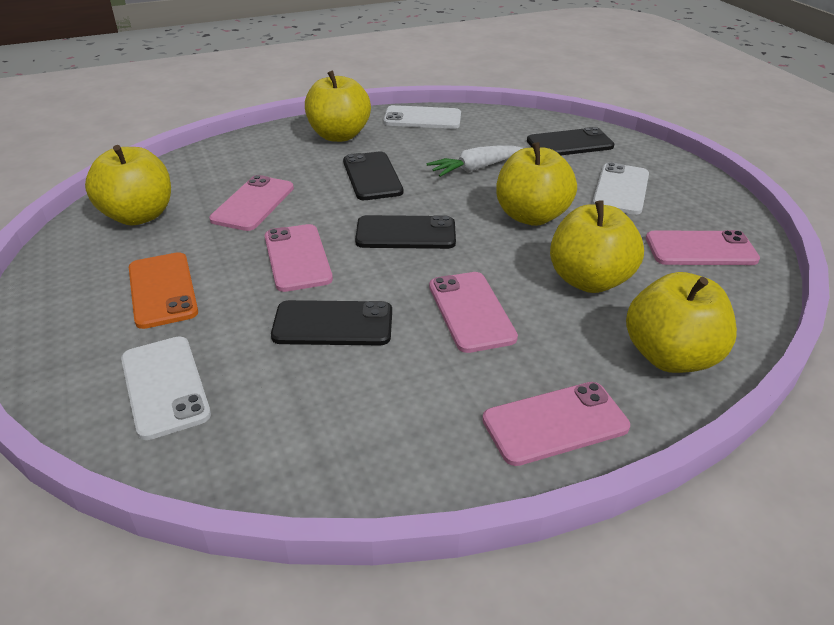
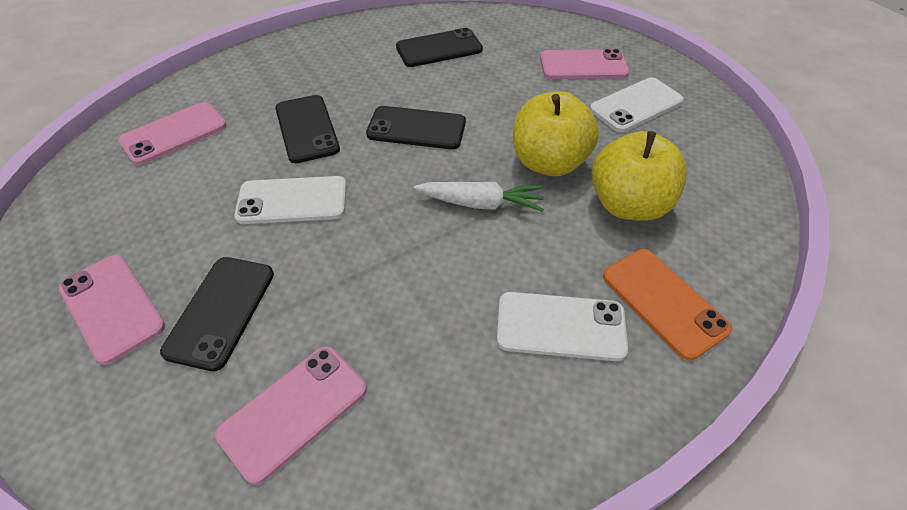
pink phone: 5 -> 4
yellow apple: 5 -> 2

